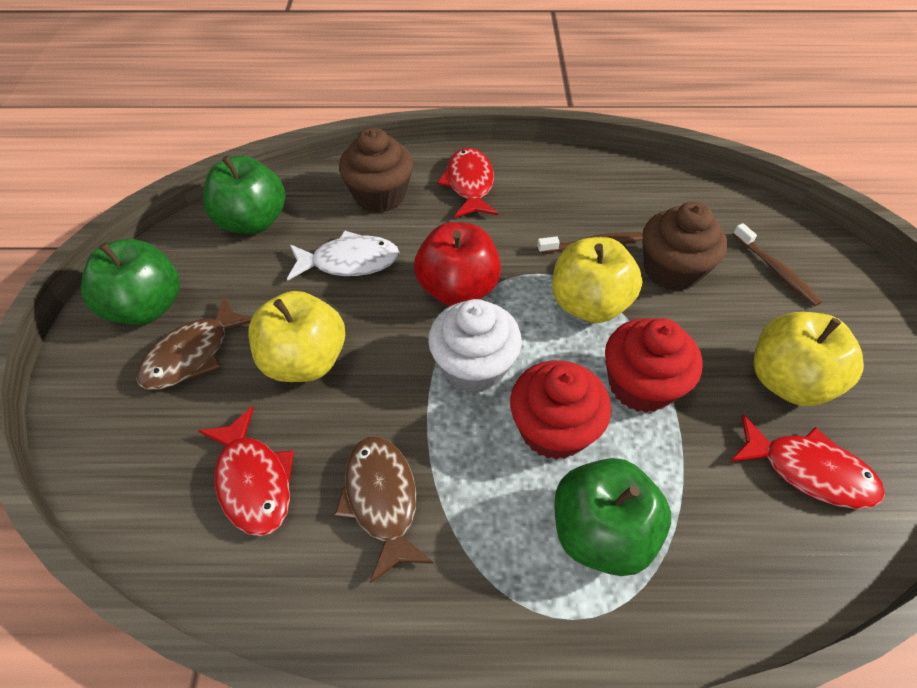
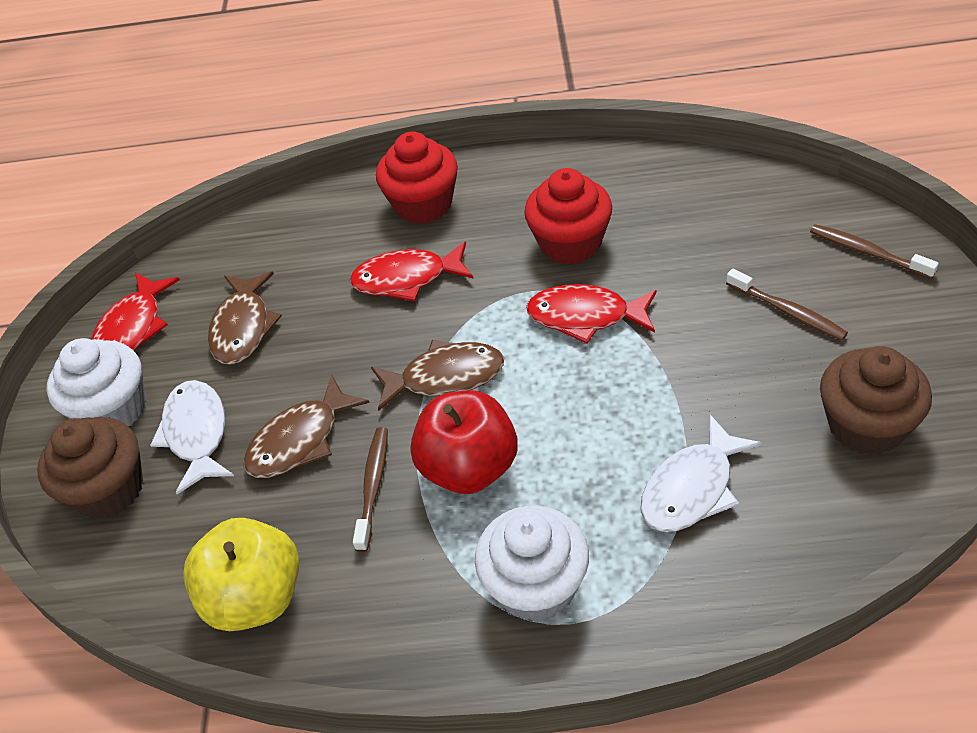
brown fish: 2 -> 3
brown toothbrush: 2 -> 3
green apple: 3 -> 0
white cupcake: 1 -> 2
white fish: 1 -> 2
yellow apple: 3 -> 1

